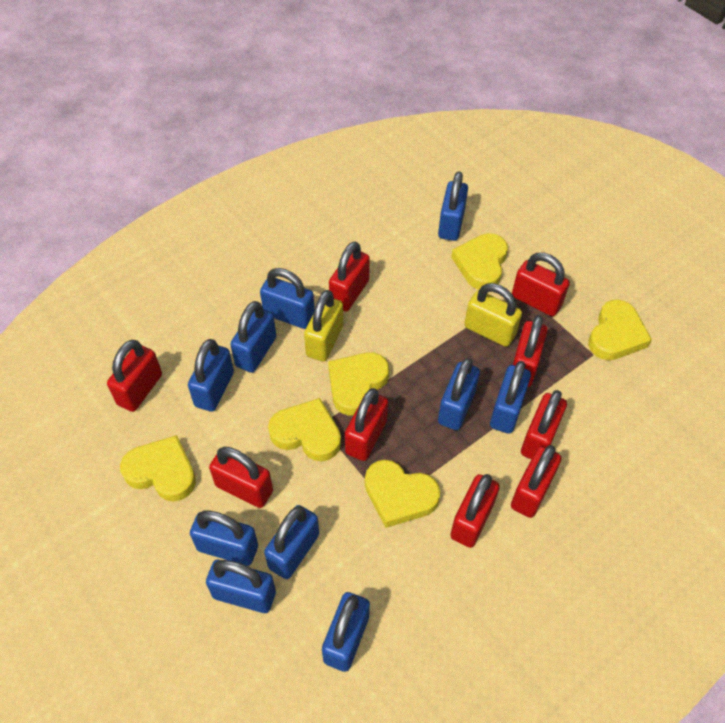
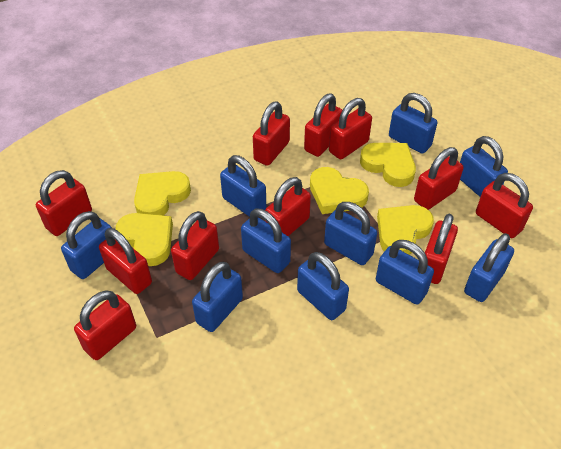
red padlock: 9 -> 11
yellow heart: 6 -> 5
yellow padlock: 2 -> 0

